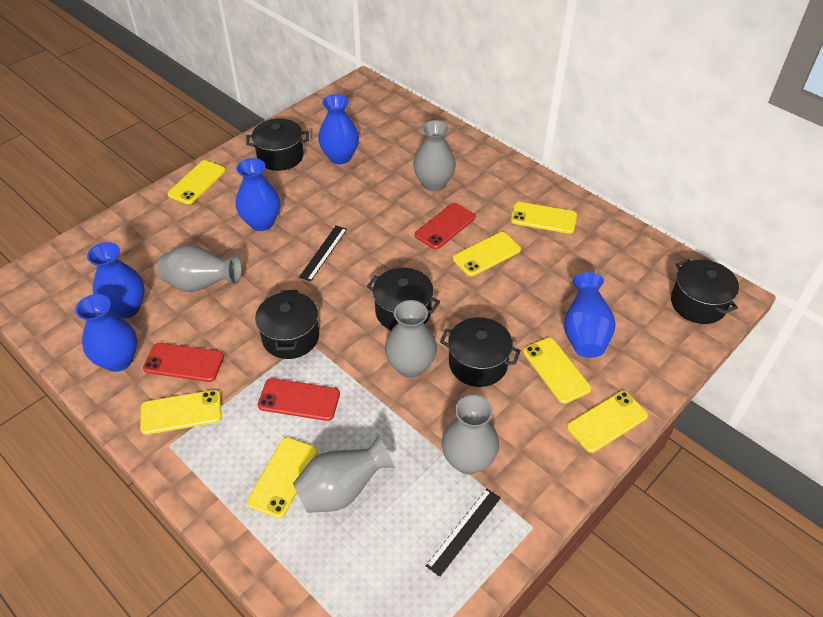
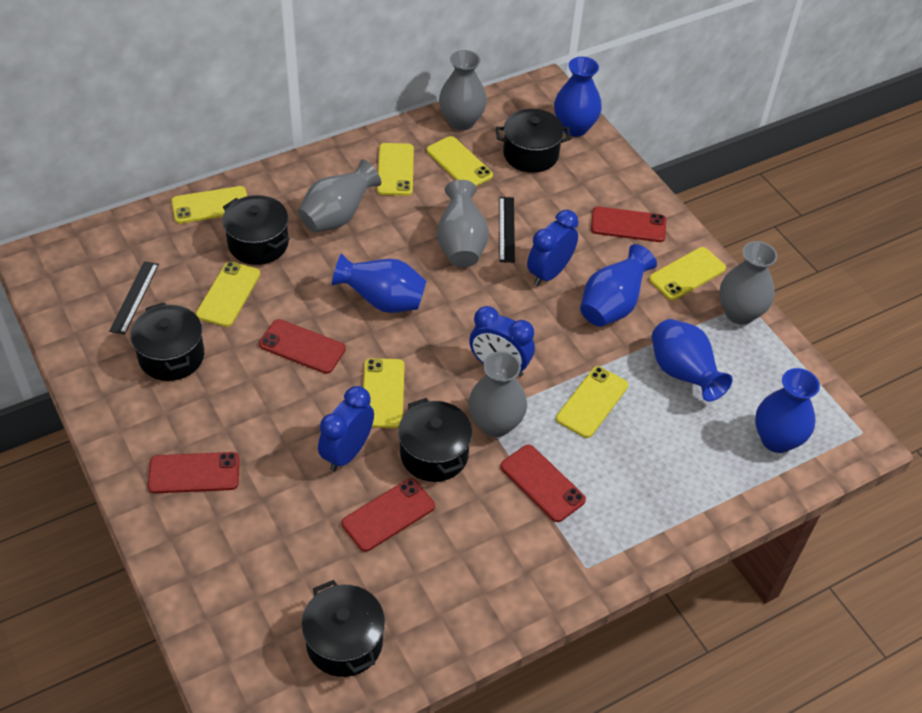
blue clock: 0 -> 3
red phone: 3 -> 5

